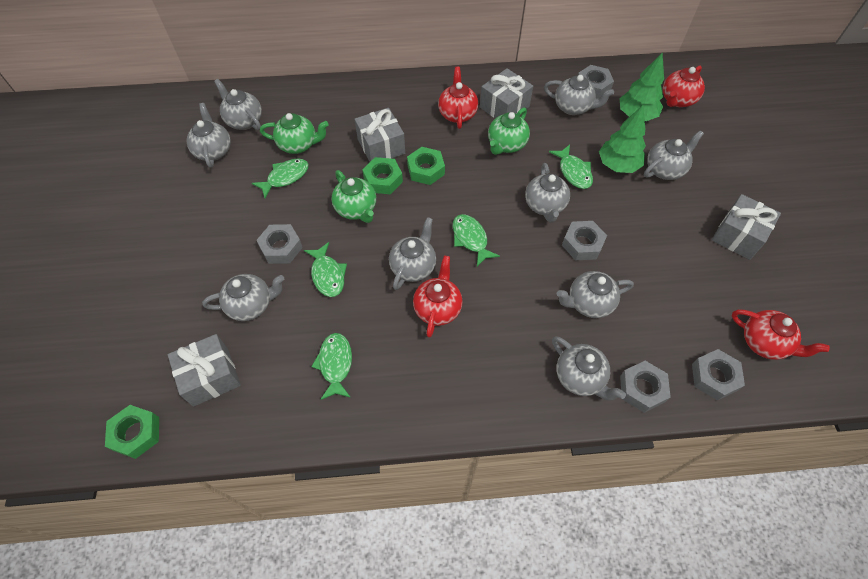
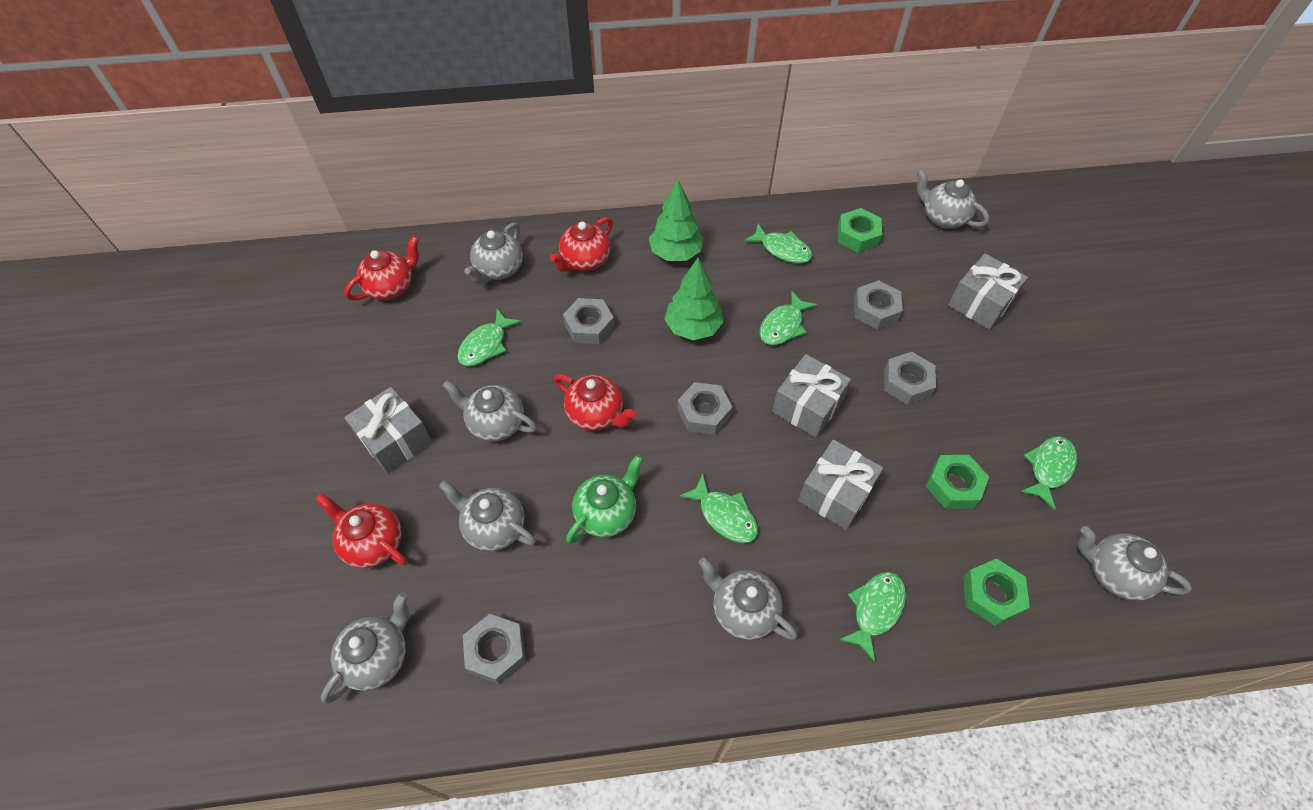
green fish: 5 -> 6
green teapot: 3 -> 1
grey teapot: 9 -> 7

